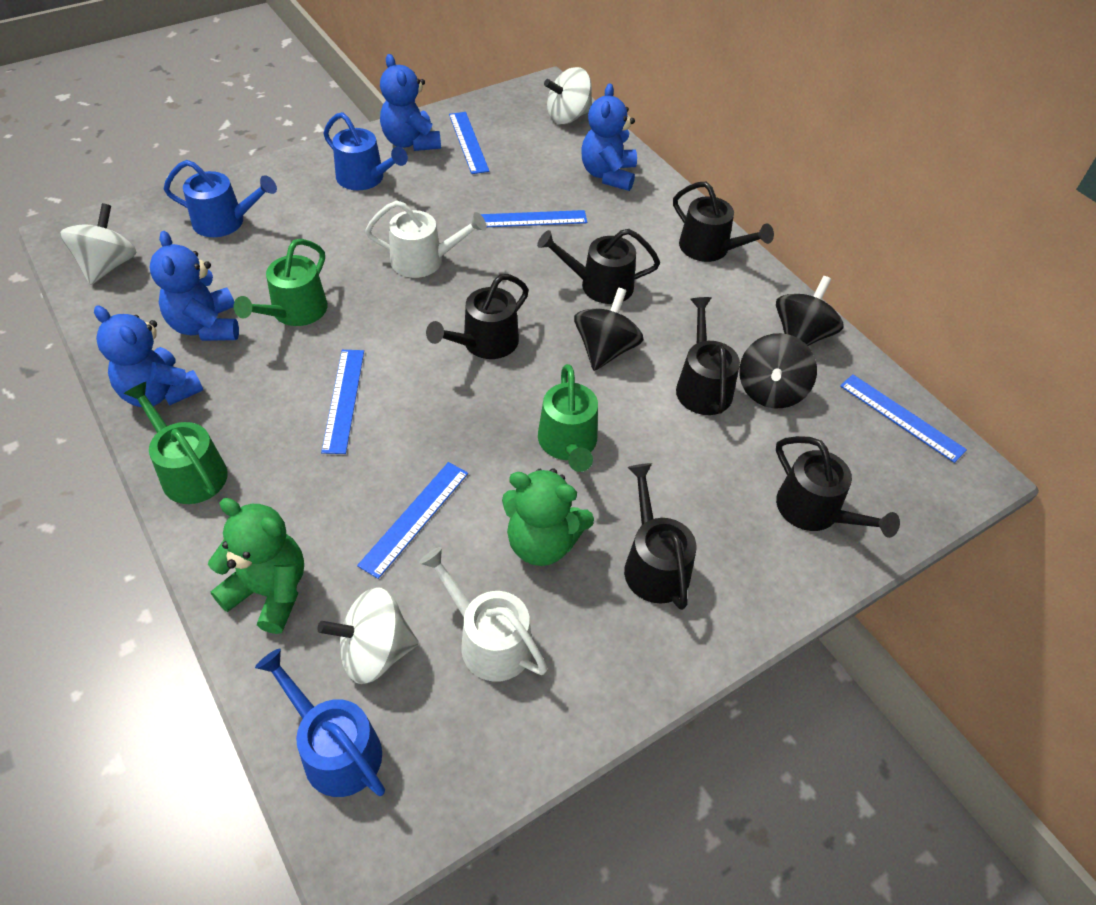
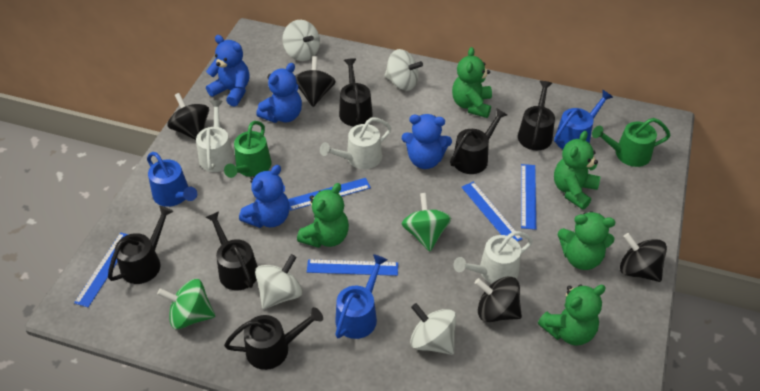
black spinning top: 3 -> 4
green spinning top: 0 -> 2
green teddy bear: 2 -> 5
green watering can: 3 -> 2
white spinning top: 3 -> 4
white watering can: 2 -> 3

